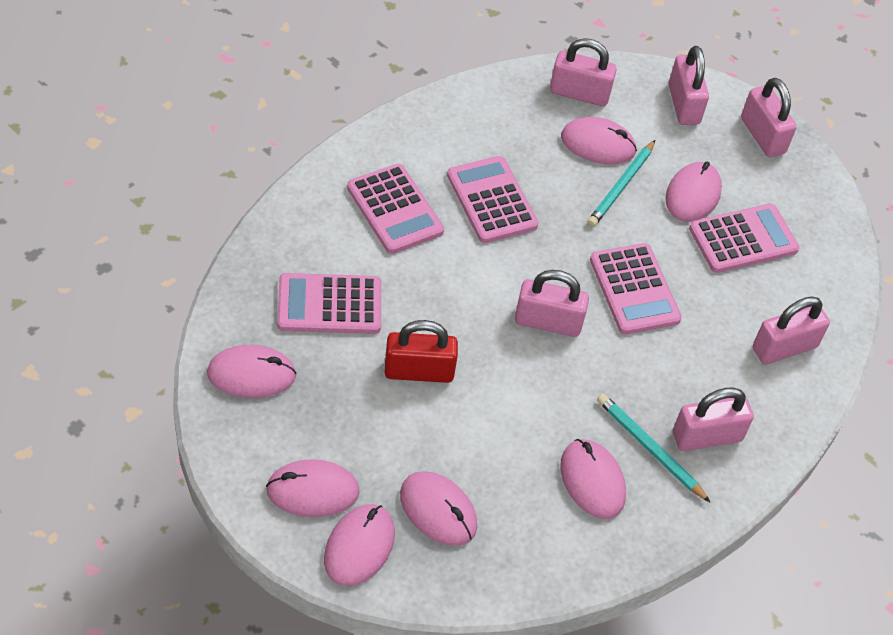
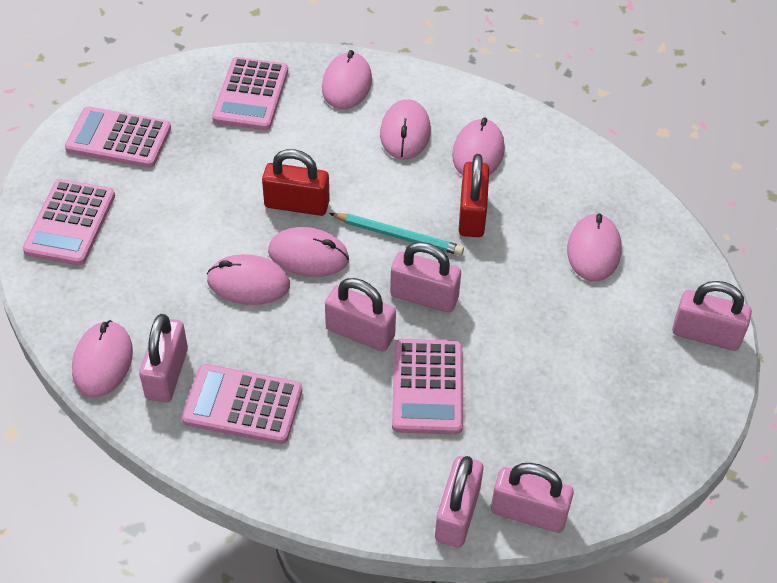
red padlock: 1 -> 2
turquoise pencil: 2 -> 1

